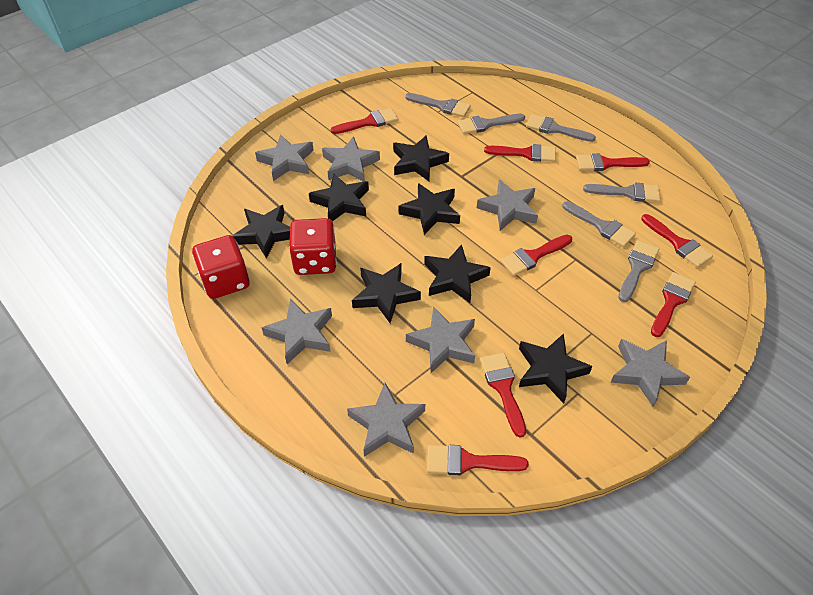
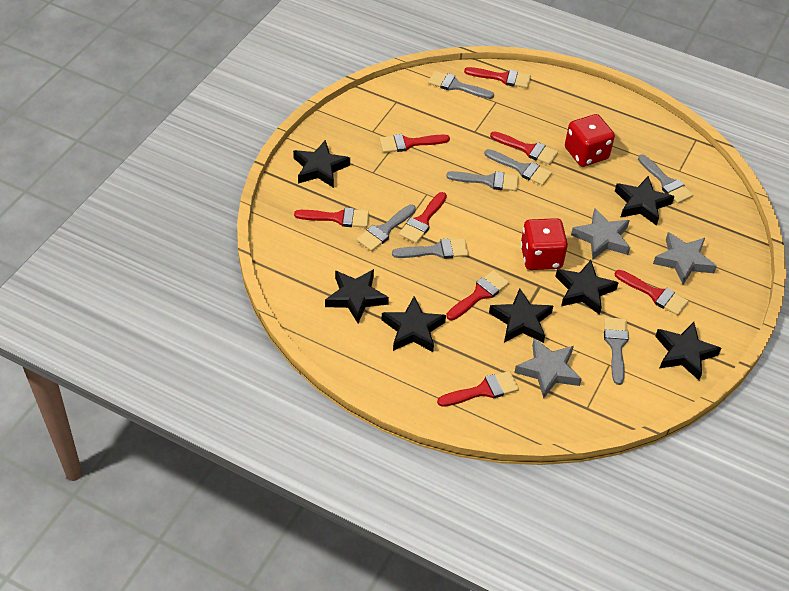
grey brush: 6 -> 7
grey star: 7 -> 3

